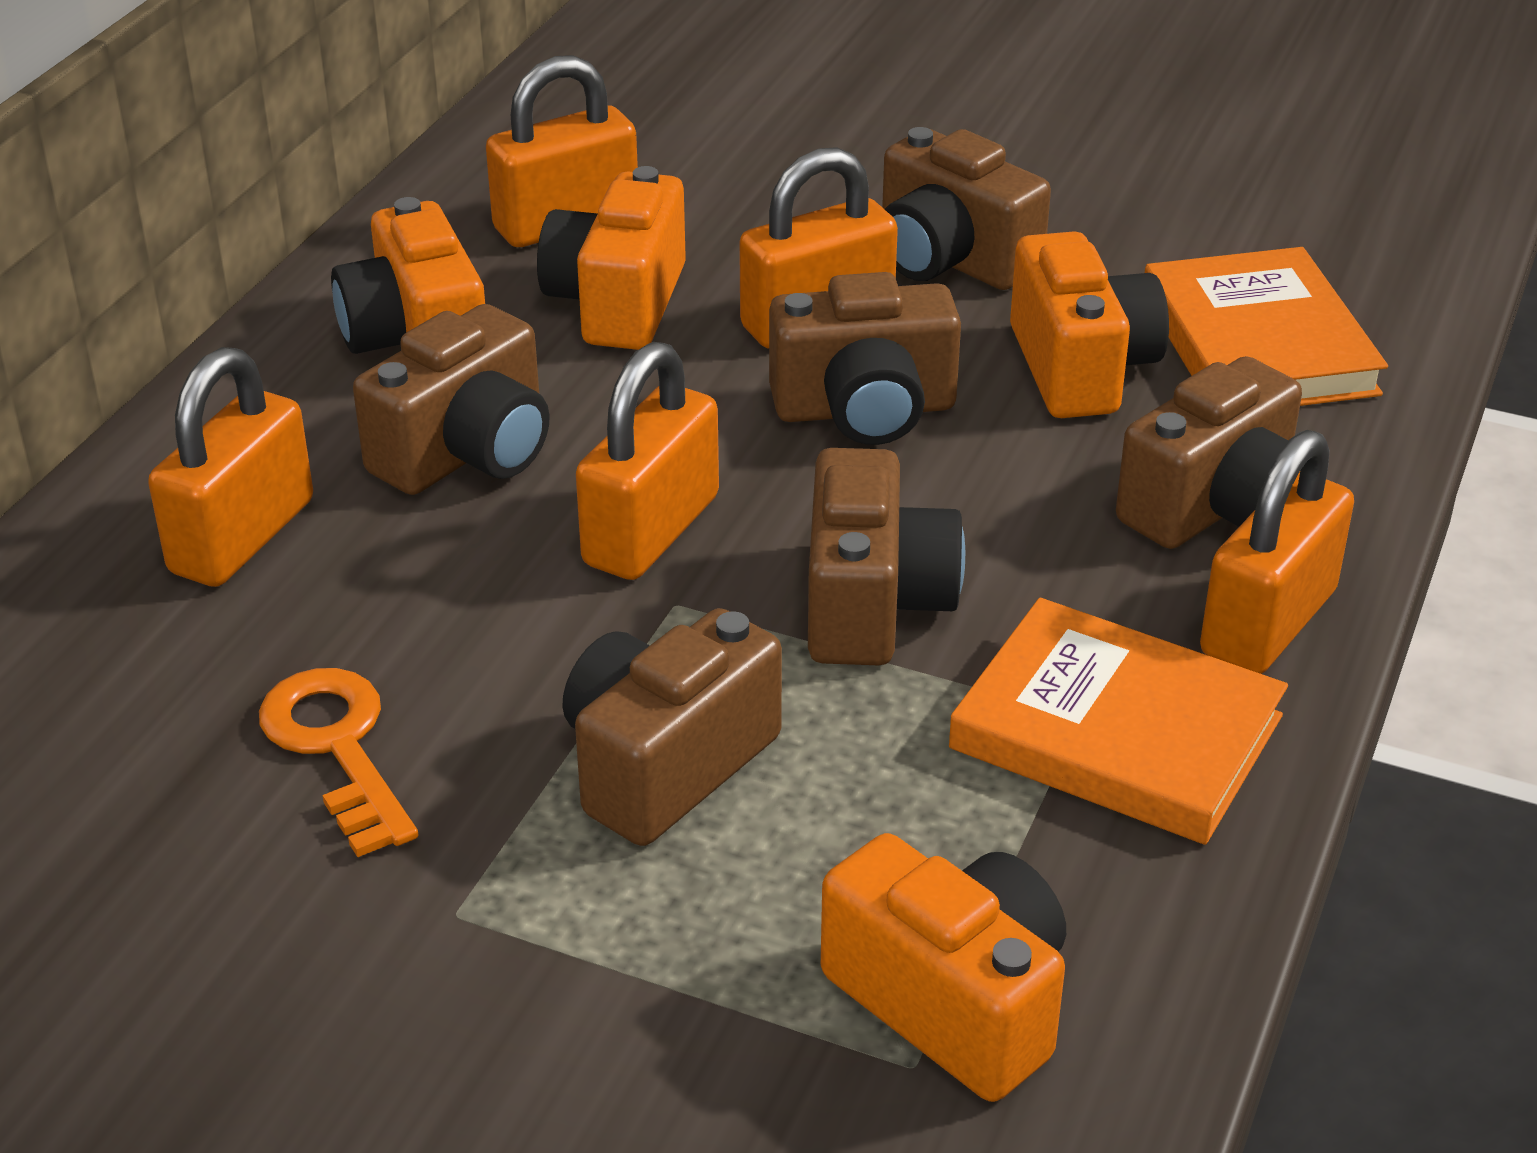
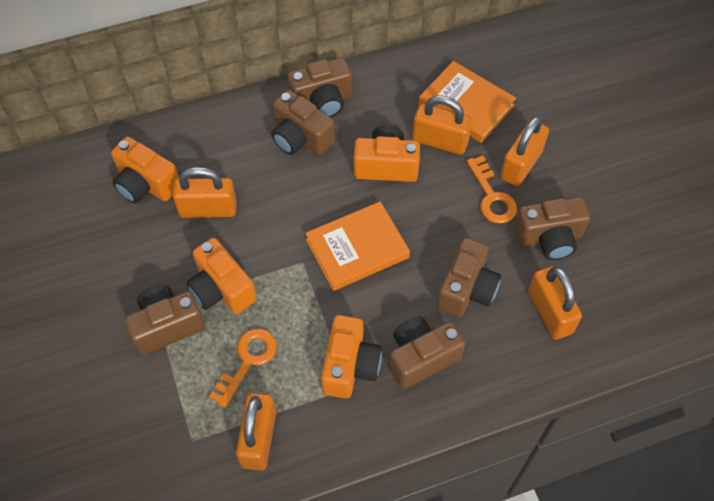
orange key: 1 -> 2

